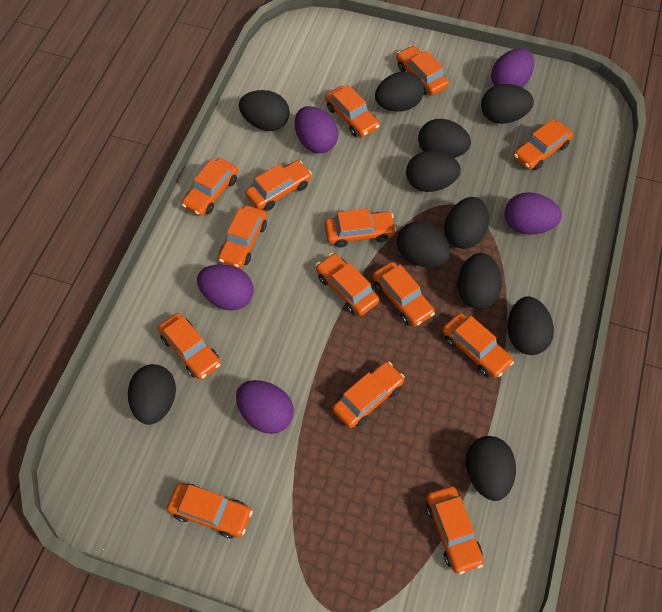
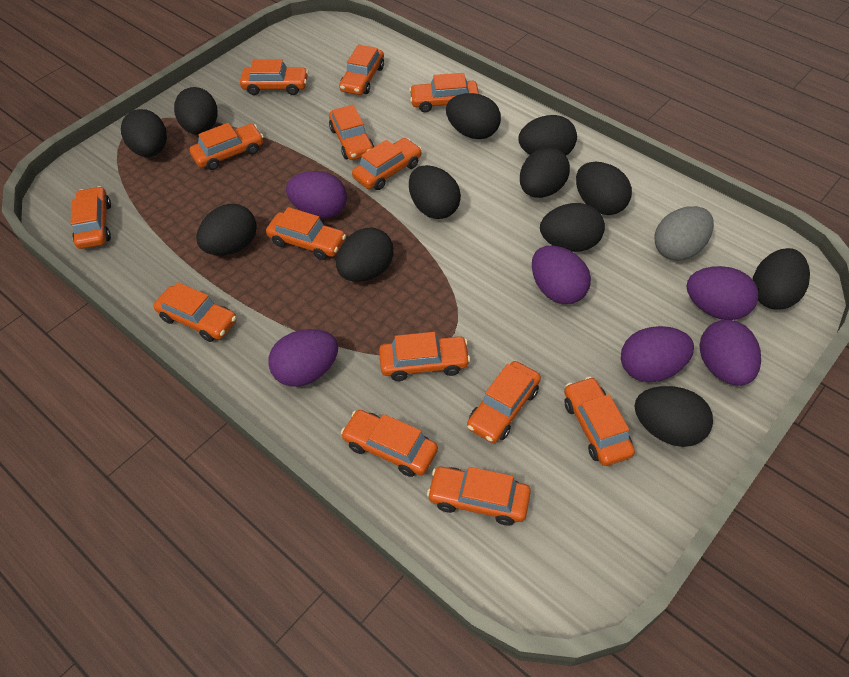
black egg: 11 -> 12
grey egg: 0 -> 1
purple egg: 5 -> 6

